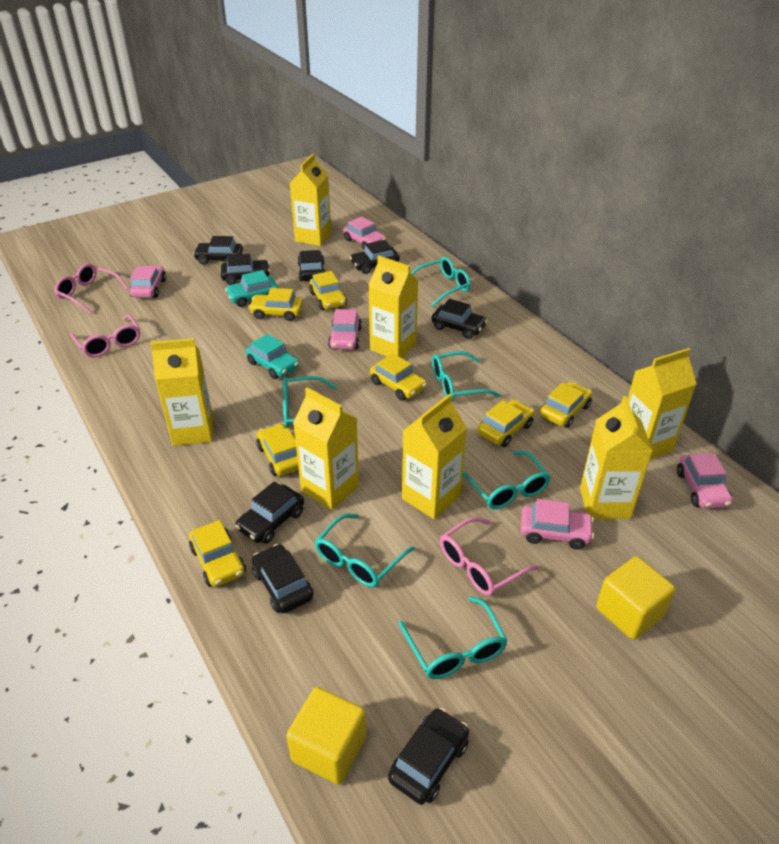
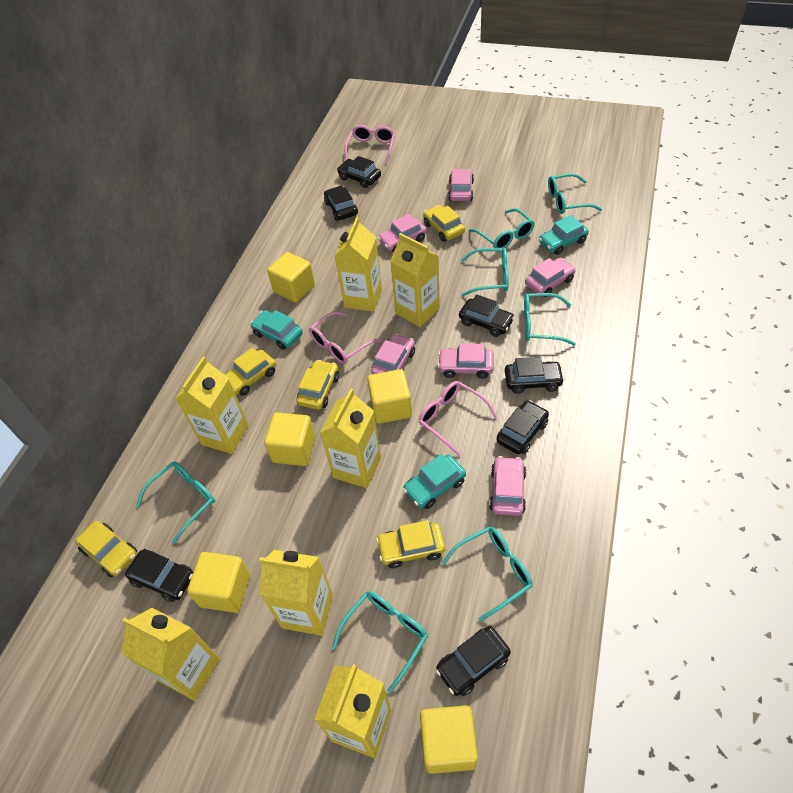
black car: 8 -> 7
pink car: 5 -> 6
turquoise car: 2 -> 3
turquoise glasses: 6 -> 7
yellow car: 7 -> 5
yellow cube: 2 -> 5

